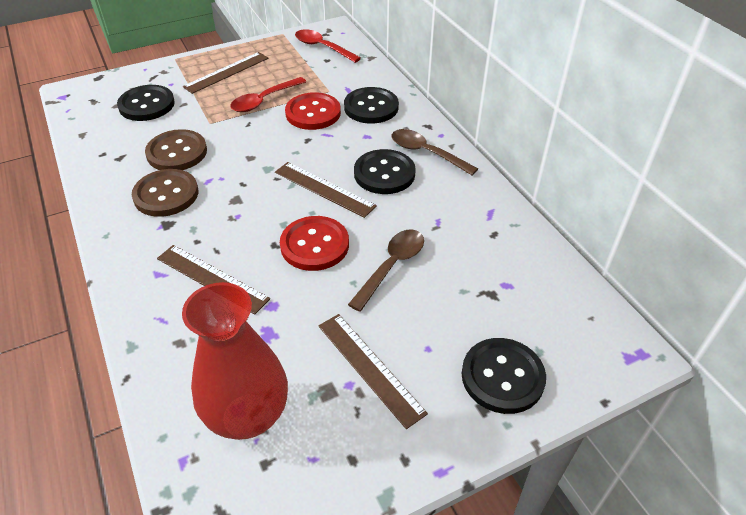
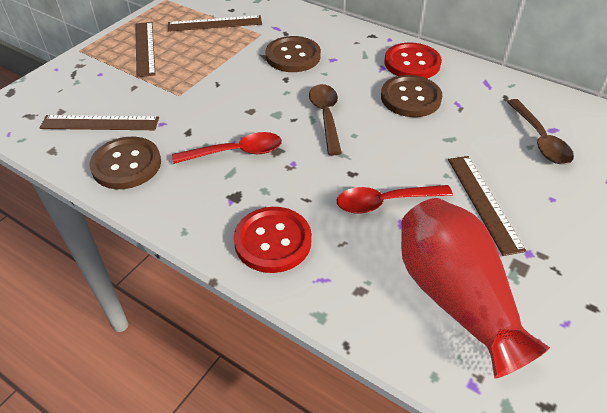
black button: 4 -> 0
brown button: 2 -> 3

